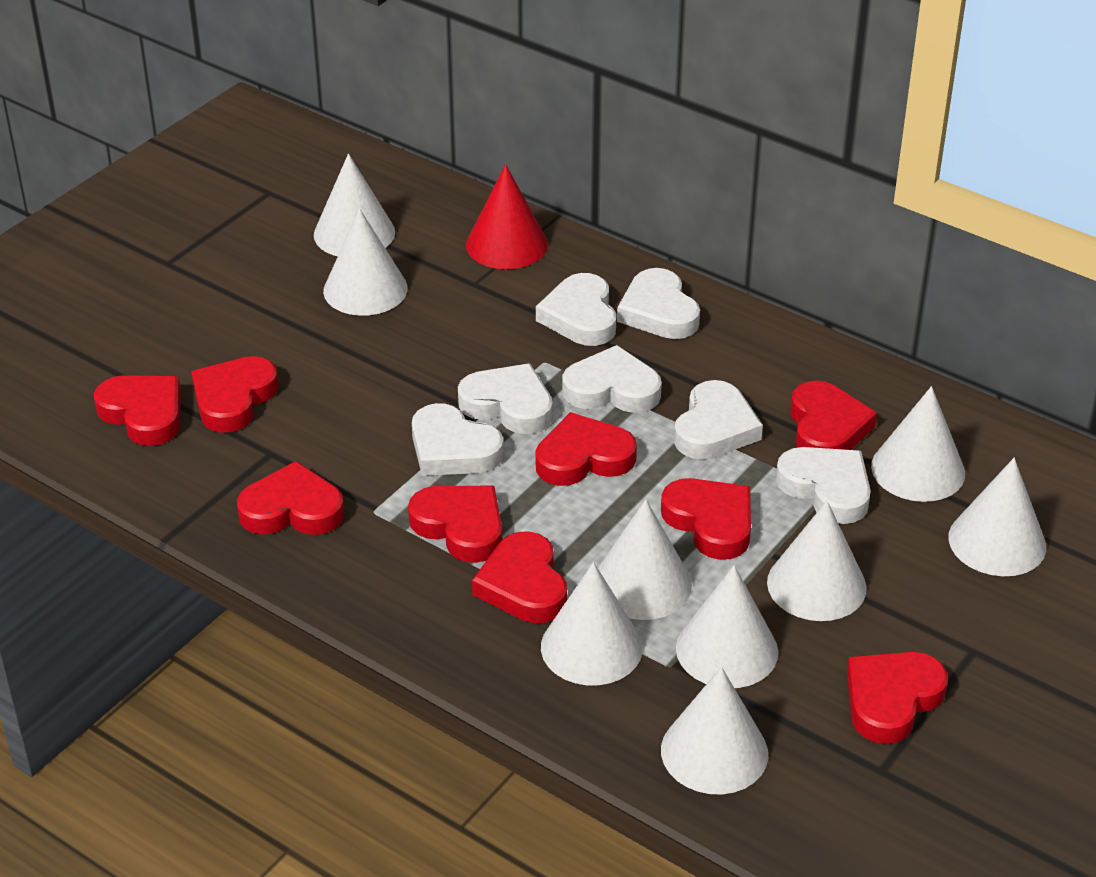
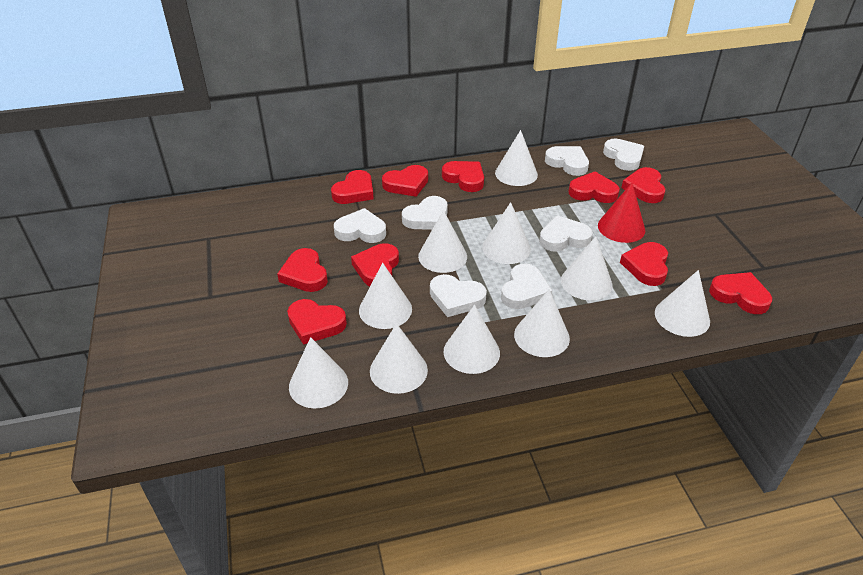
red heart: 9 -> 10
white cone: 9 -> 10

